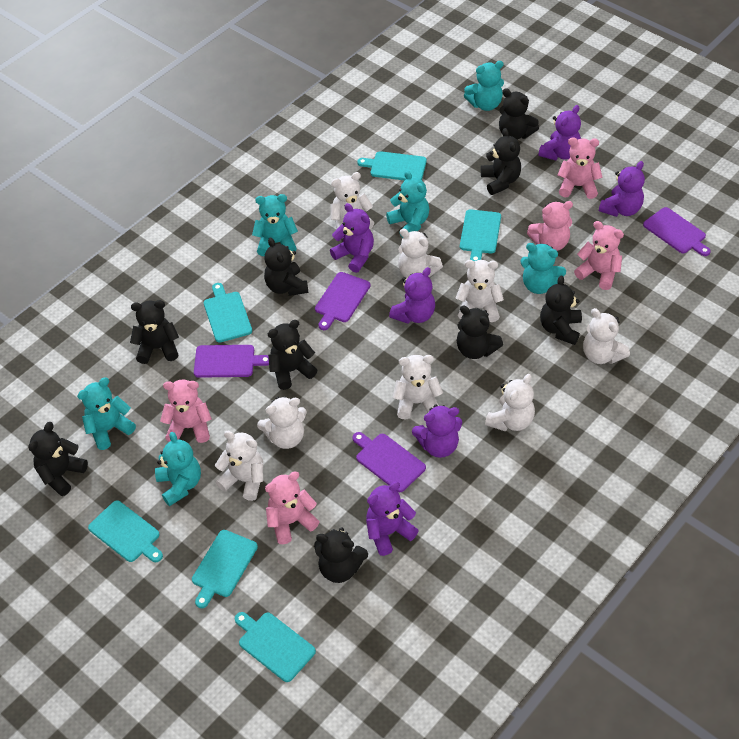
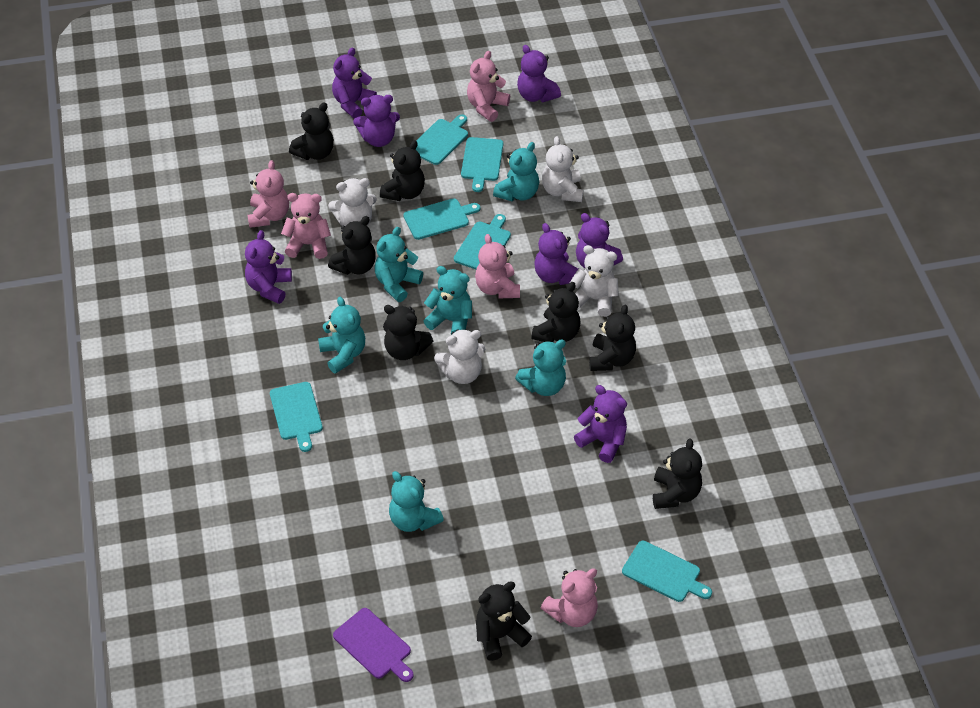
black teddy bear: 9 -> 8
purple cutting board: 4 -> 1
purple teddy bear: 6 -> 7
white teddy bear: 8 -> 4

